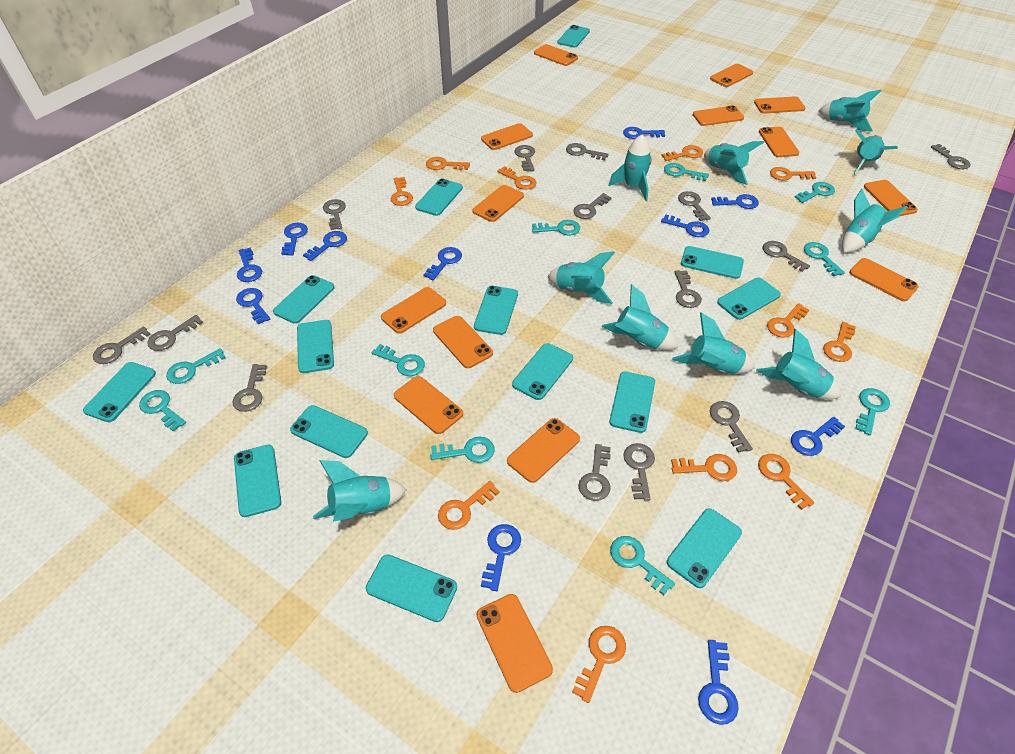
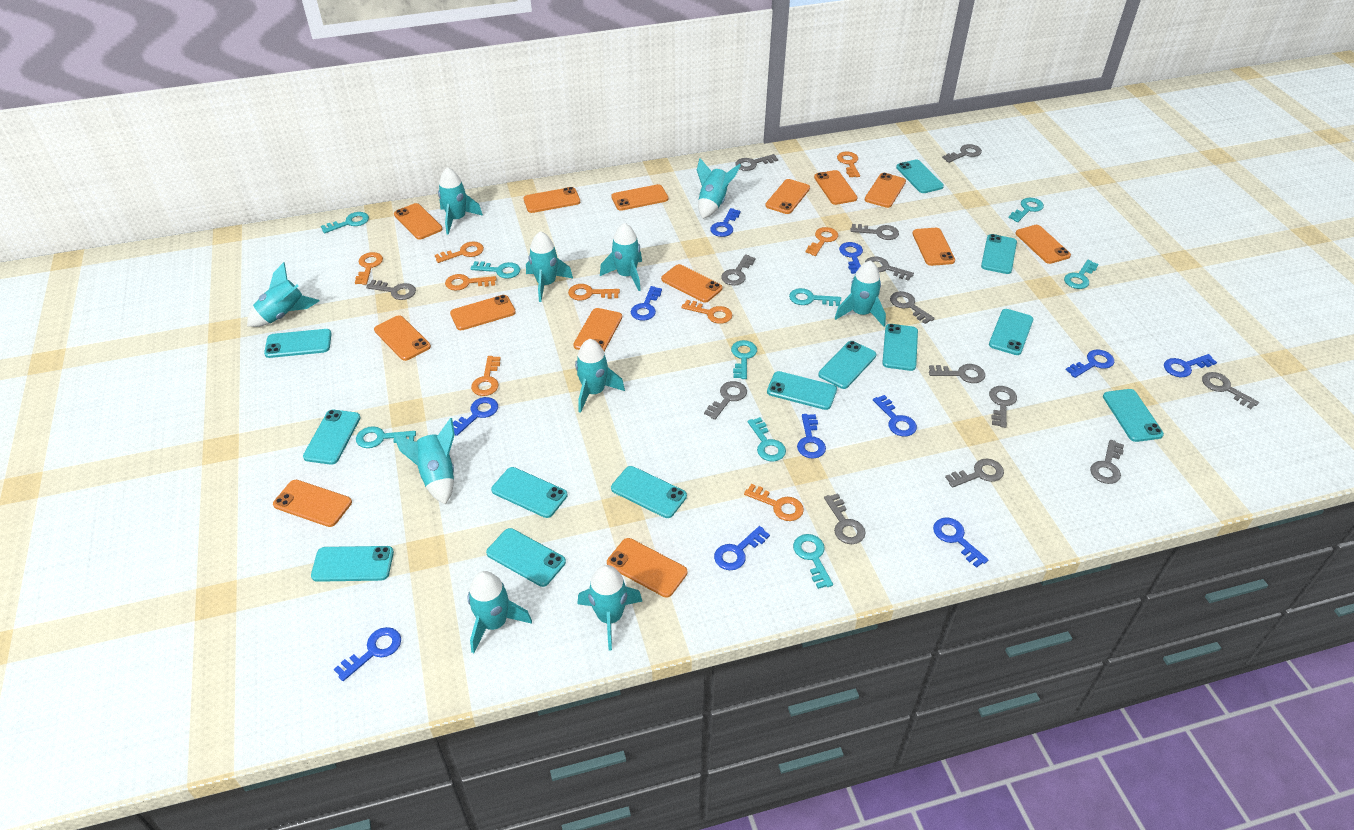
orange key: 11 -> 9
turquoise key: 10 -> 9
turquoise phone: 14 -> 13

